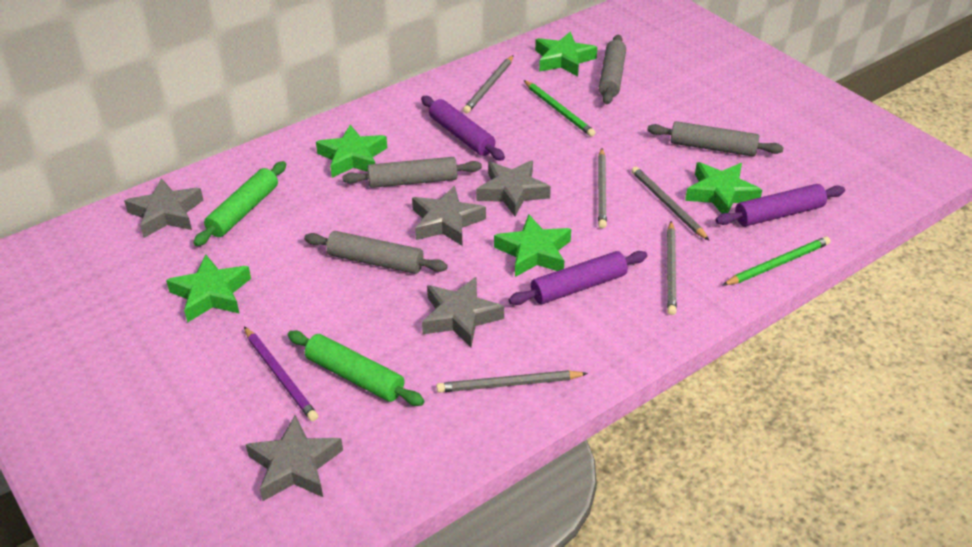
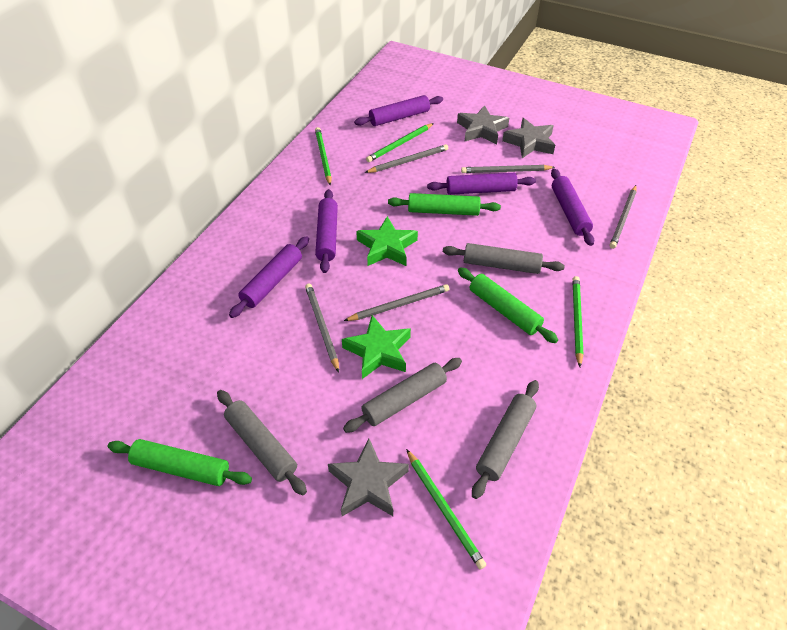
green pencil: 2 -> 4
green rolling pin: 2 -> 3
green star: 5 -> 2
grey star: 5 -> 3
purple pencil: 1 -> 0
purple rolling pin: 3 -> 5

